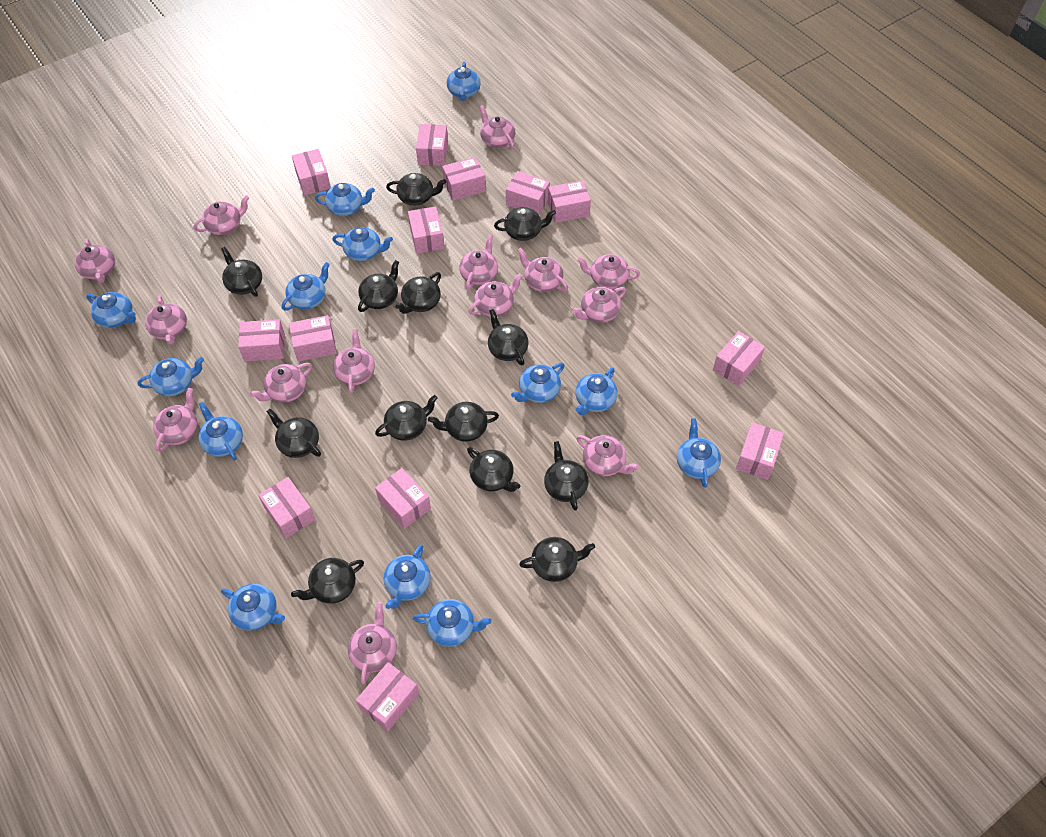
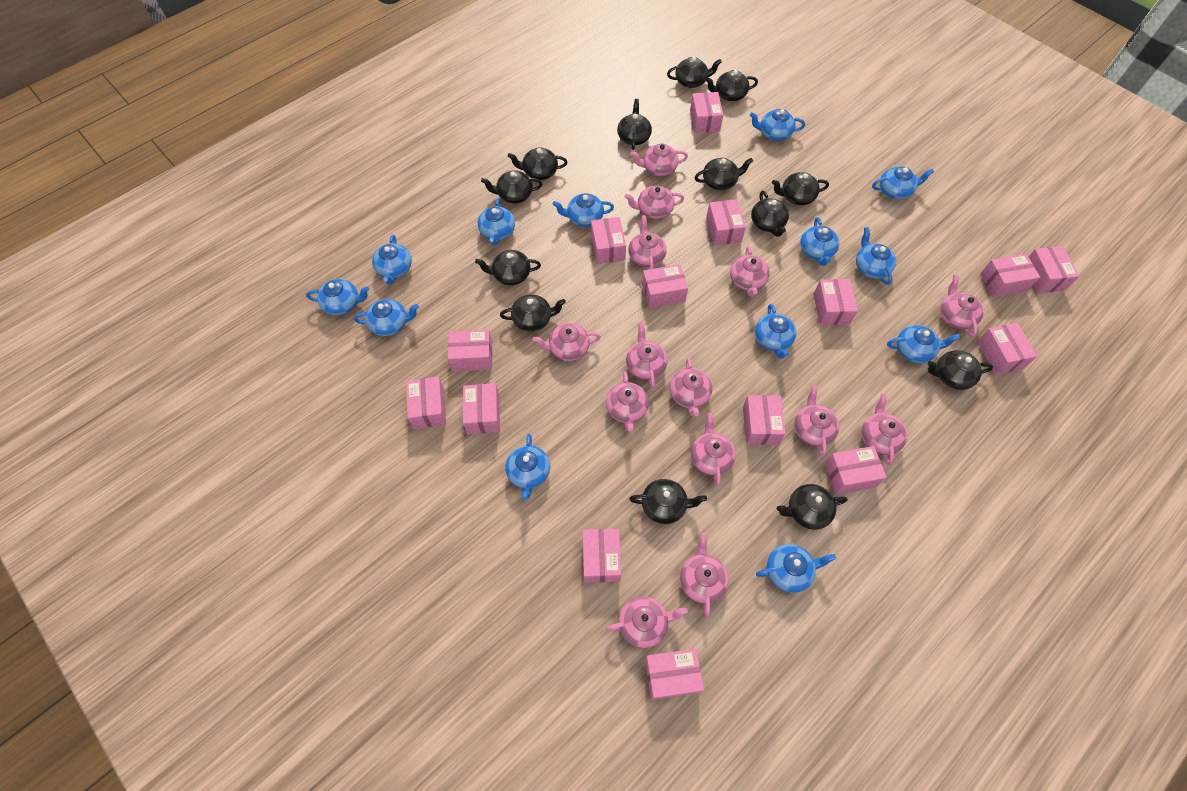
pink box: 13 -> 15

